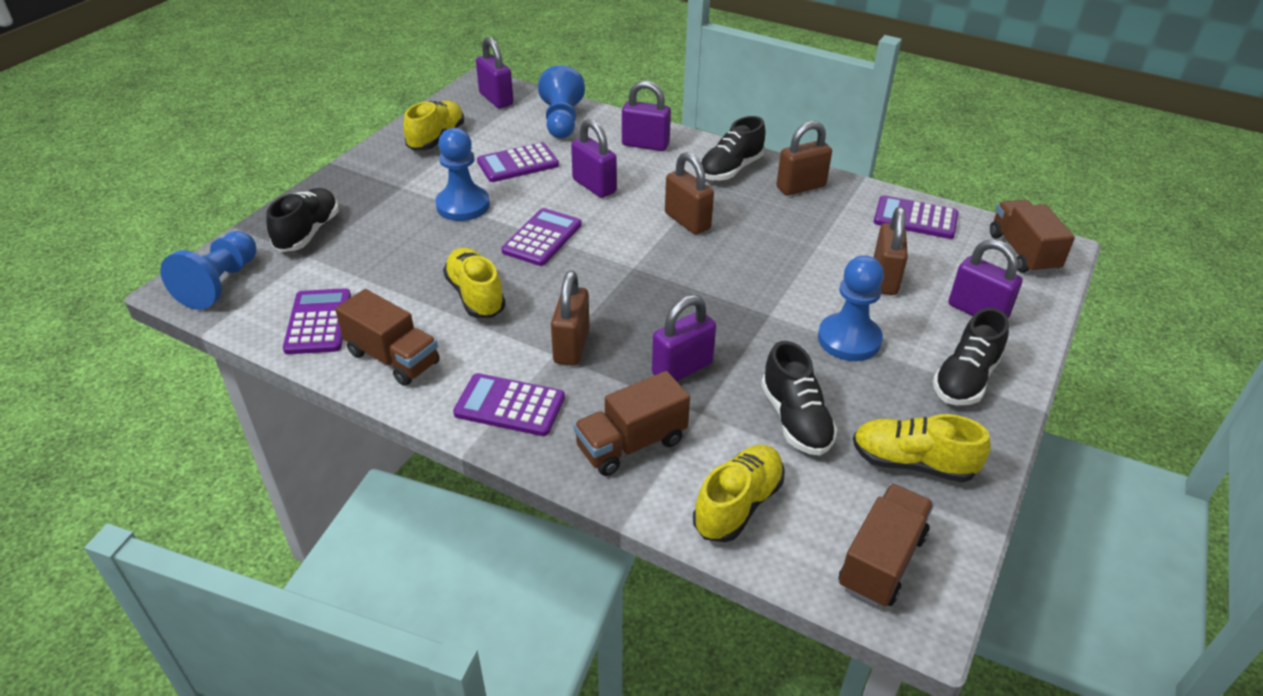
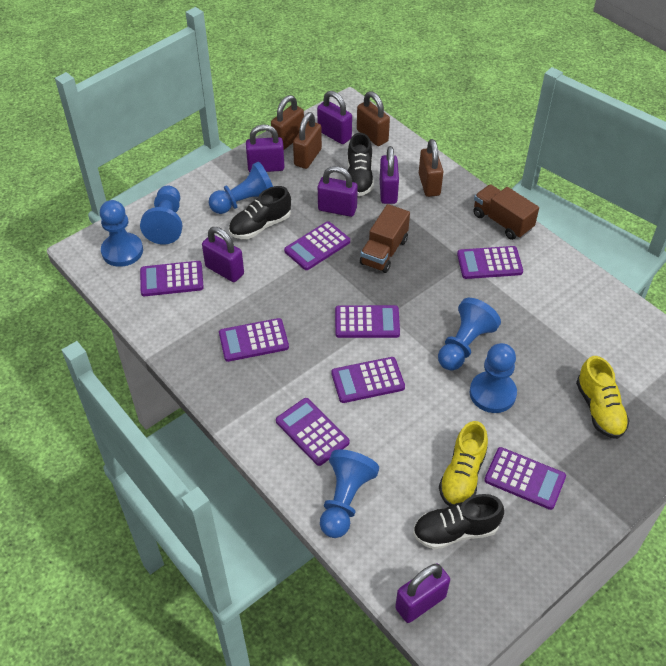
black shoe: 4 -> 3
blue pawn: 4 -> 6
brown truck: 4 -> 2
purple calculator: 5 -> 8
purple padlock: 5 -> 6
yellow shoe: 4 -> 2

